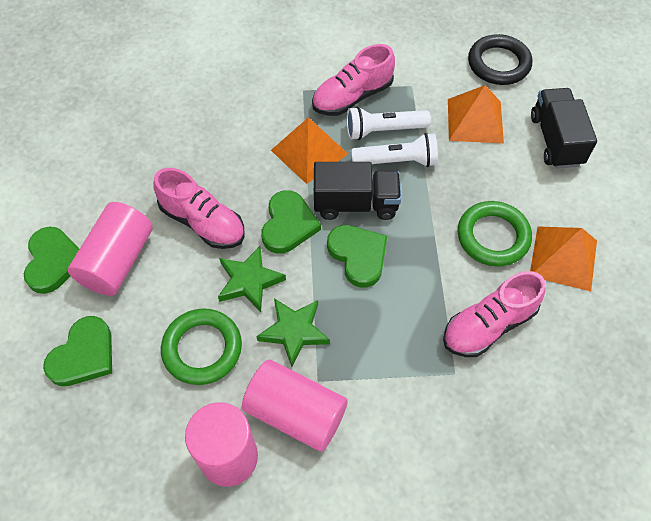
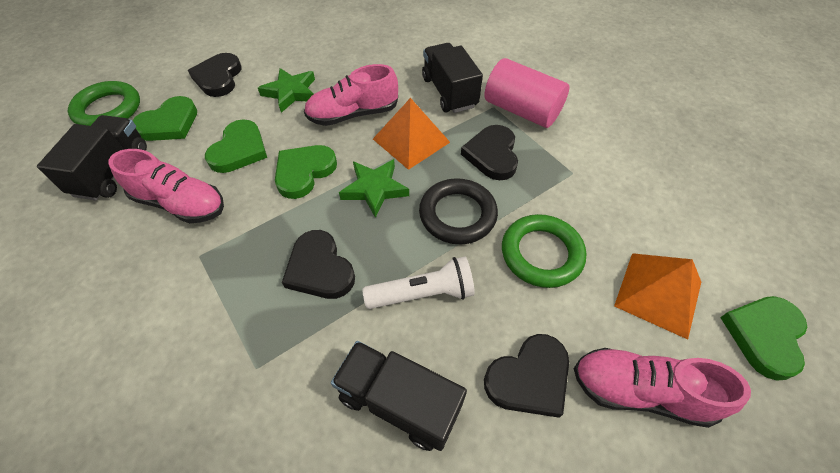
black heart: 0 -> 4
black truck: 2 -> 3
orange pyramid: 3 -> 2
pink cylinder: 3 -> 1
white flashlight: 2 -> 1

